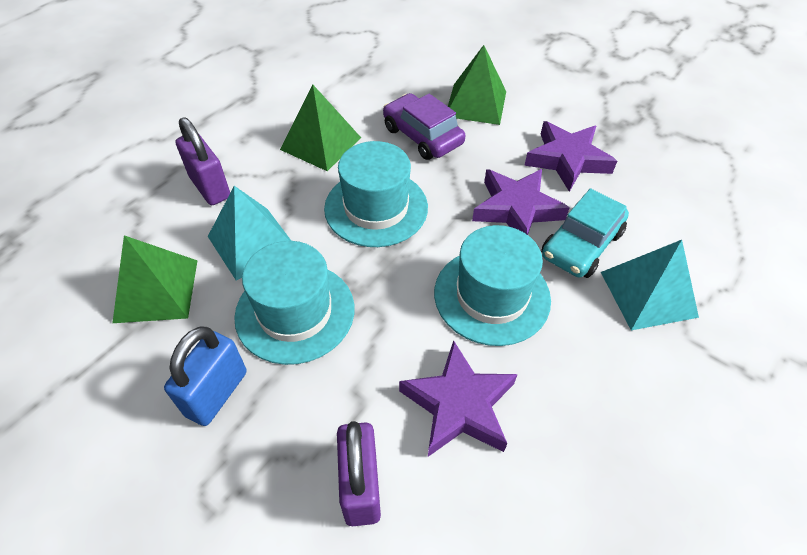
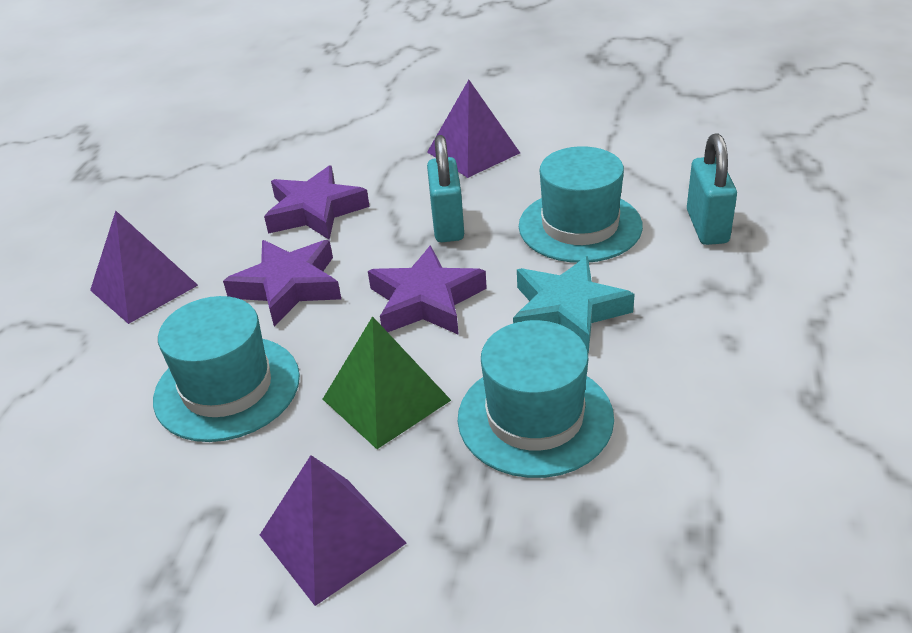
blue padlock: 1 -> 0
green pyramid: 3 -> 1
purple car: 1 -> 0
purple padlock: 2 -> 0
purple pyramid: 0 -> 3
turquoise car: 1 -> 0
turquoise padlock: 0 -> 2
turquoise pyramid: 2 -> 0
turquoise star: 0 -> 1

